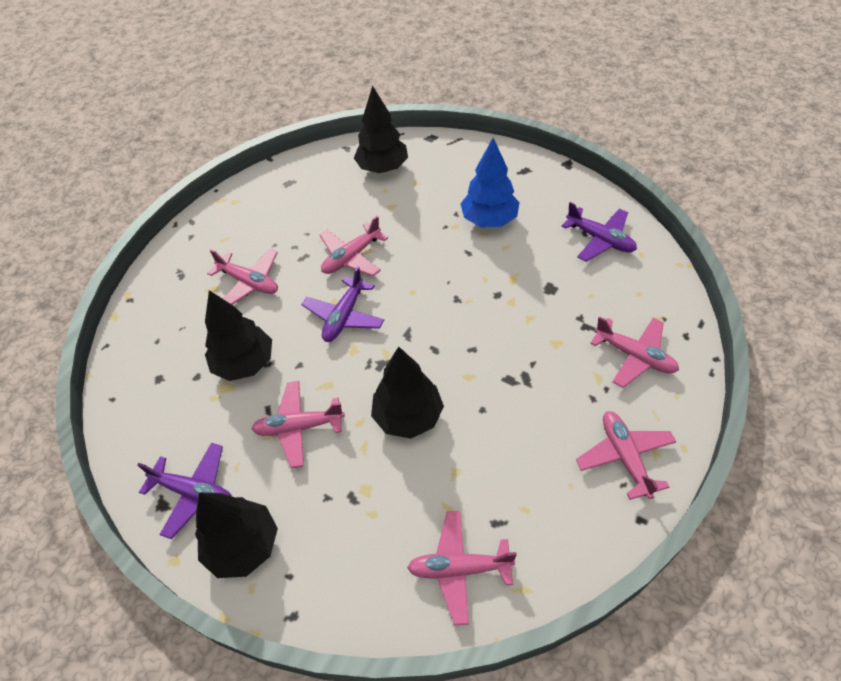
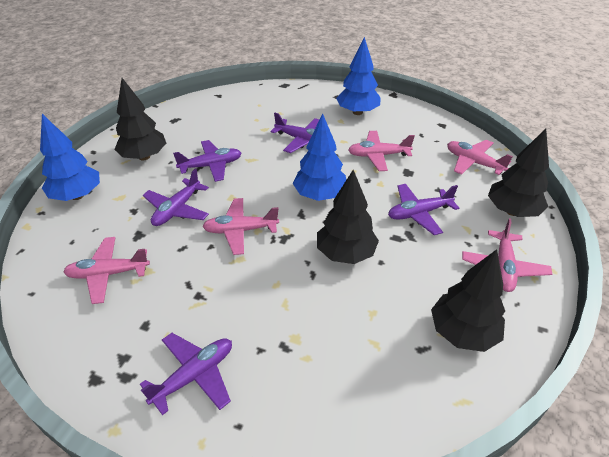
blue tree: 1 -> 3
pink plane: 6 -> 5
purple plane: 3 -> 5

